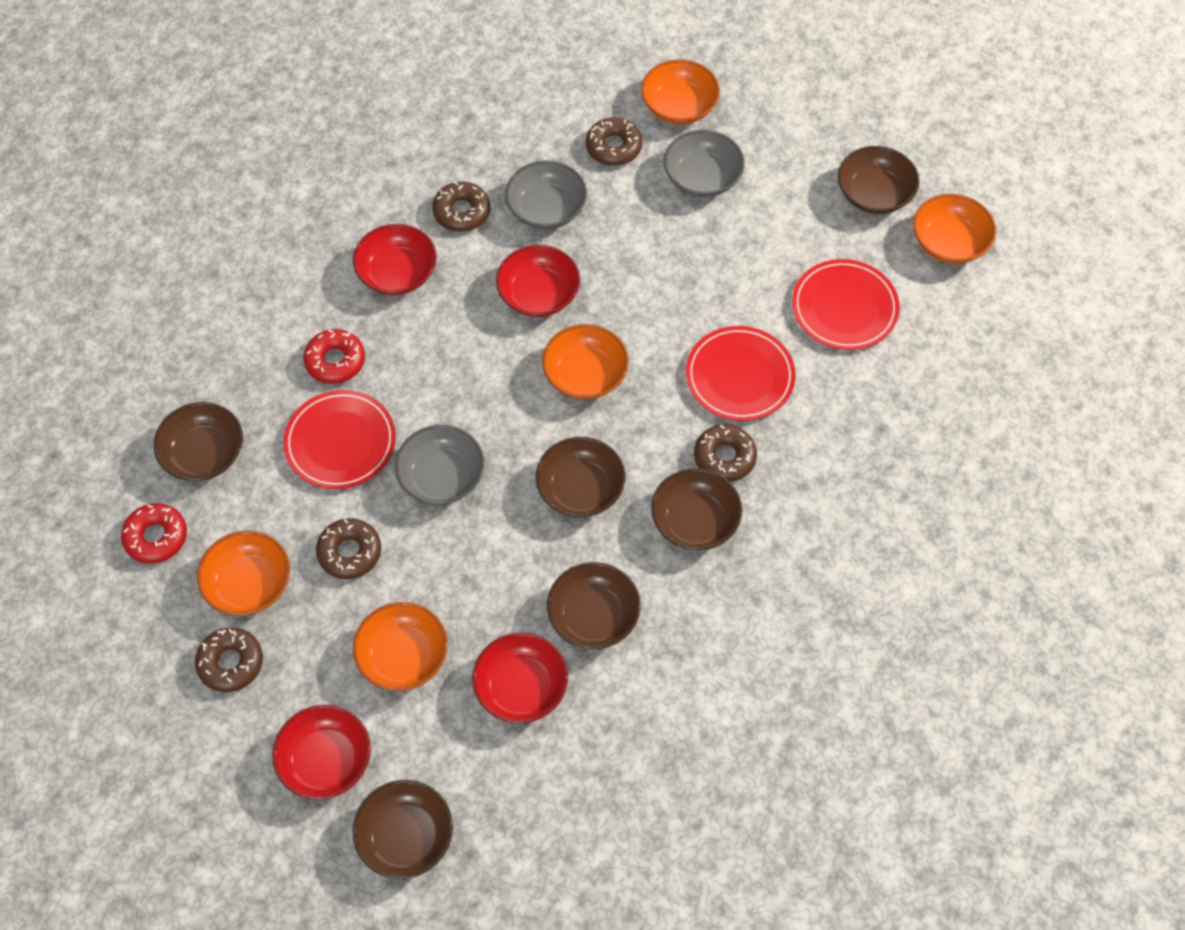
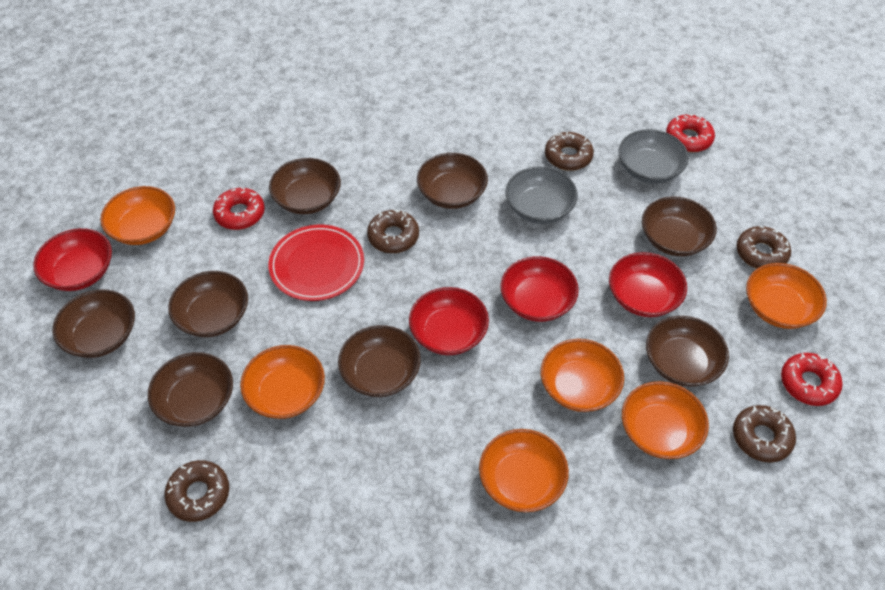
brown bowl: 6 -> 8
grey bowl: 3 -> 2
orange bowl: 5 -> 6
red donut: 2 -> 3
red plate: 3 -> 1

